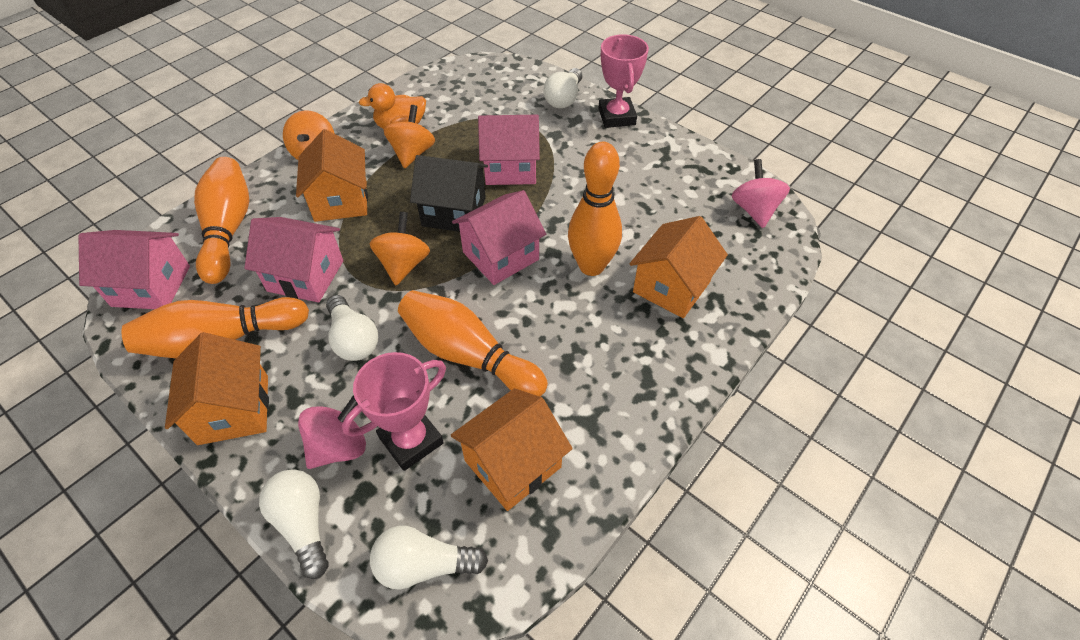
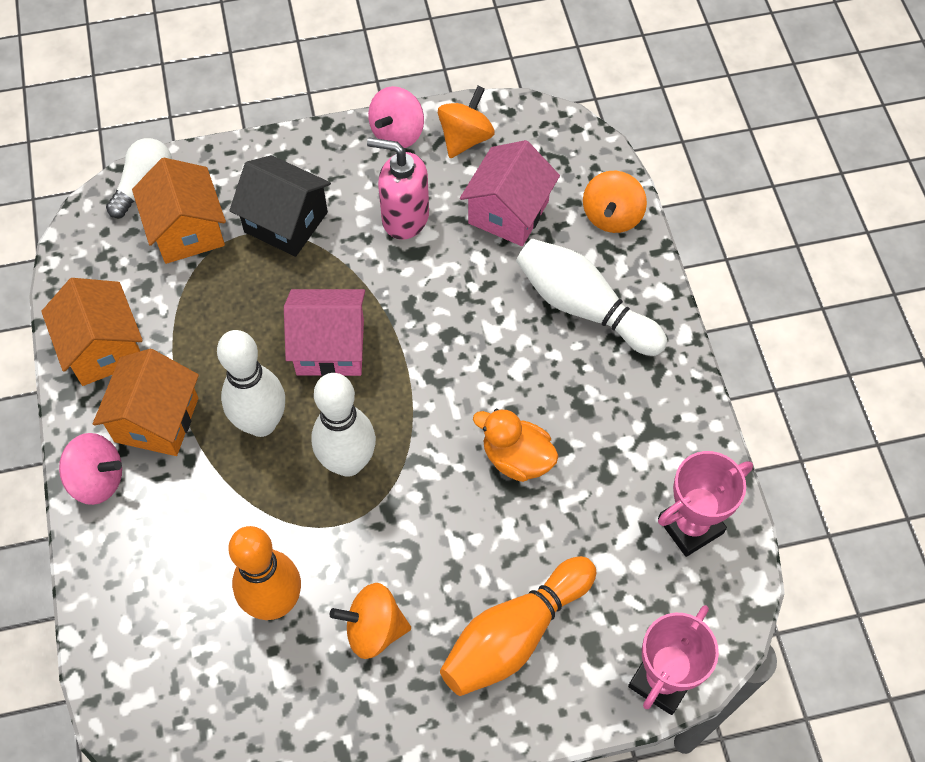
orange bowling pin: 4 -> 2
orange house: 4 -> 3
pink house: 4 -> 2
pink soap dispenser: 0 -> 1
white bowling pin: 0 -> 3
white light bulb: 4 -> 1

